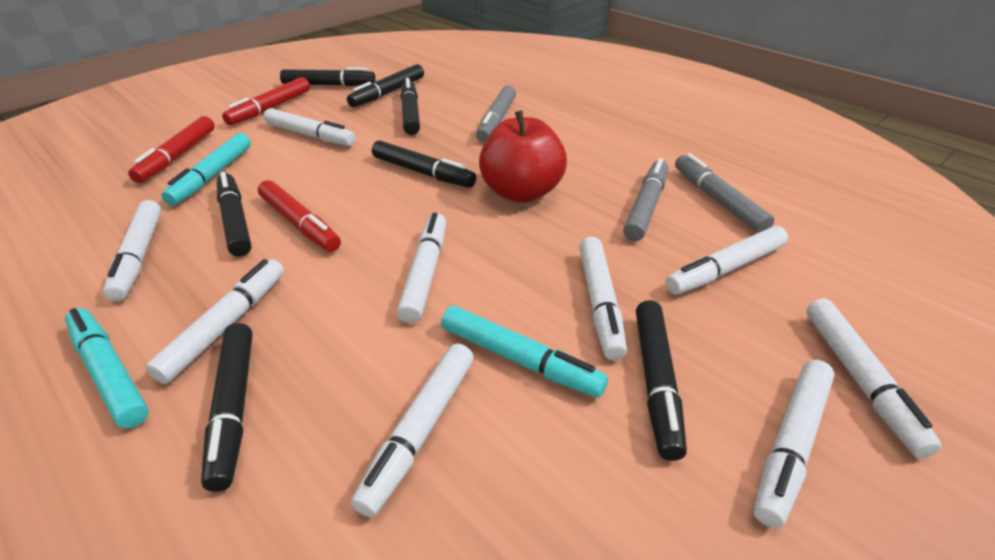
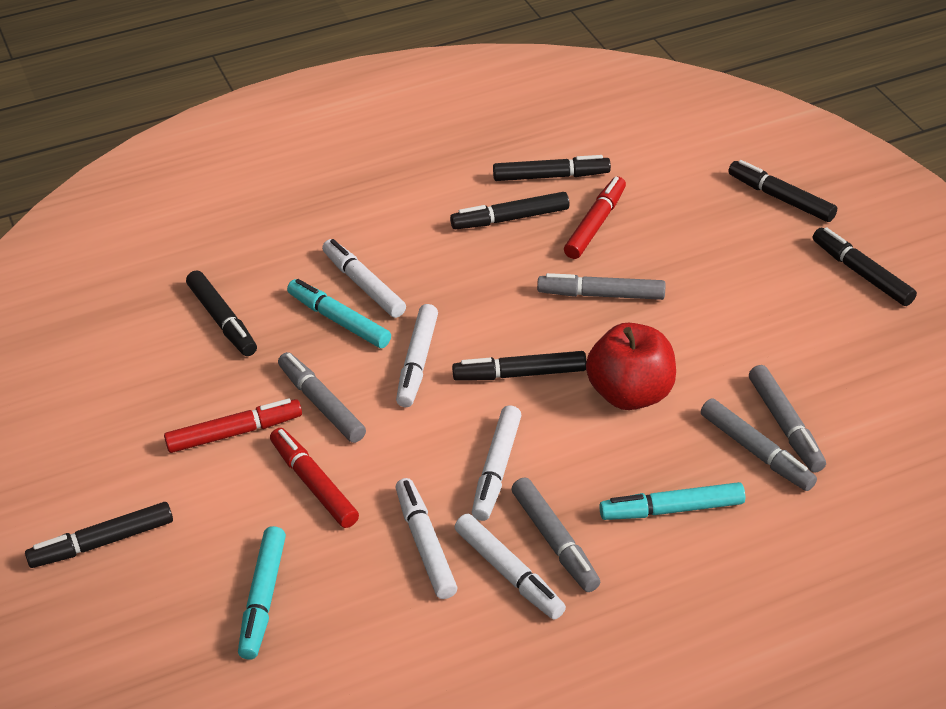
grey marker: 3 -> 5
white marker: 9 -> 5

